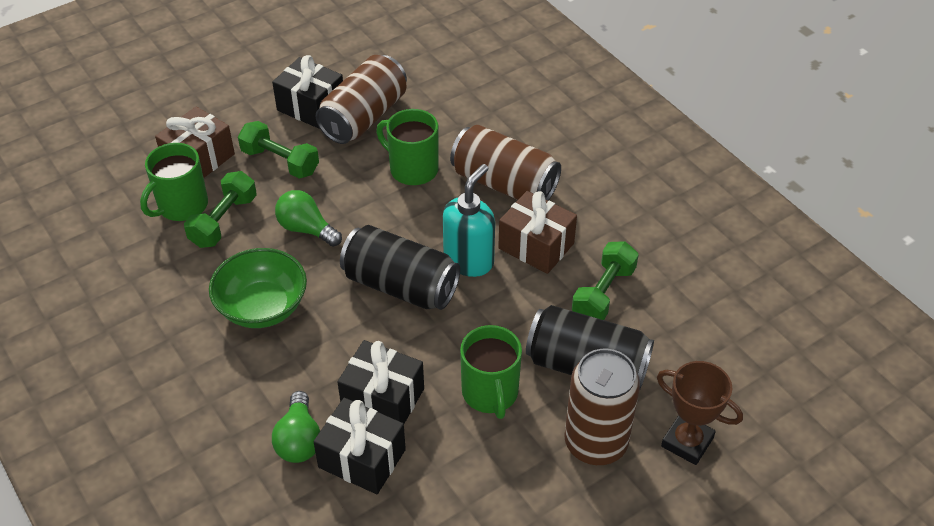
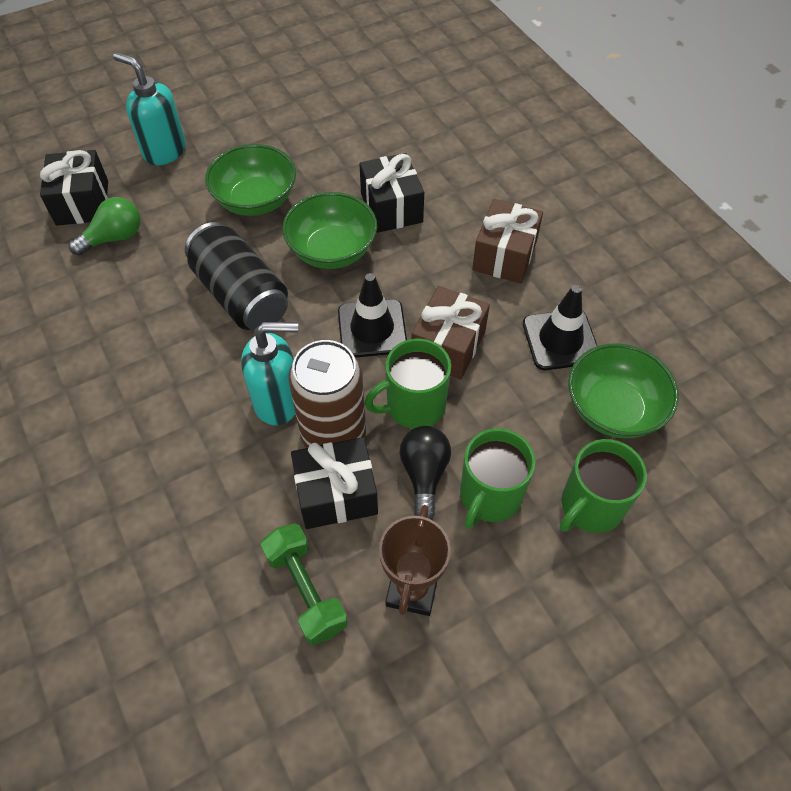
black can: 2 -> 1
black light bulb: 0 -> 1
black traffic cone: 0 -> 2
brown can: 3 -> 1
green bowl: 1 -> 3
green dumbbell: 3 -> 1
green light bulb: 2 -> 1
turquoise soap dispenser: 1 -> 2

